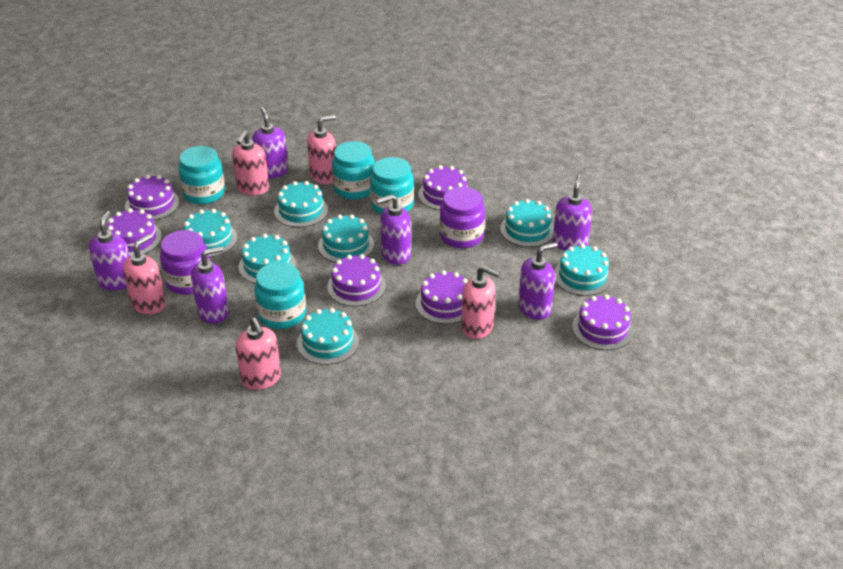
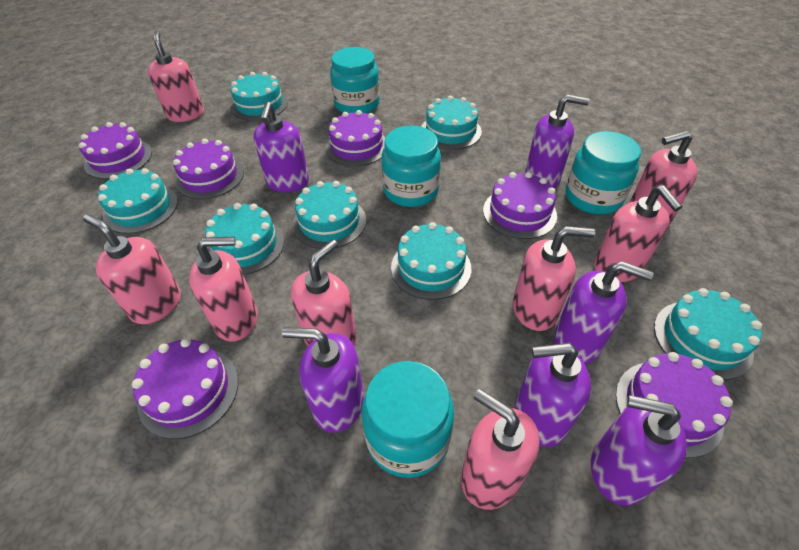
pink soap dispenser: 5 -> 8
purple jar: 2 -> 0

